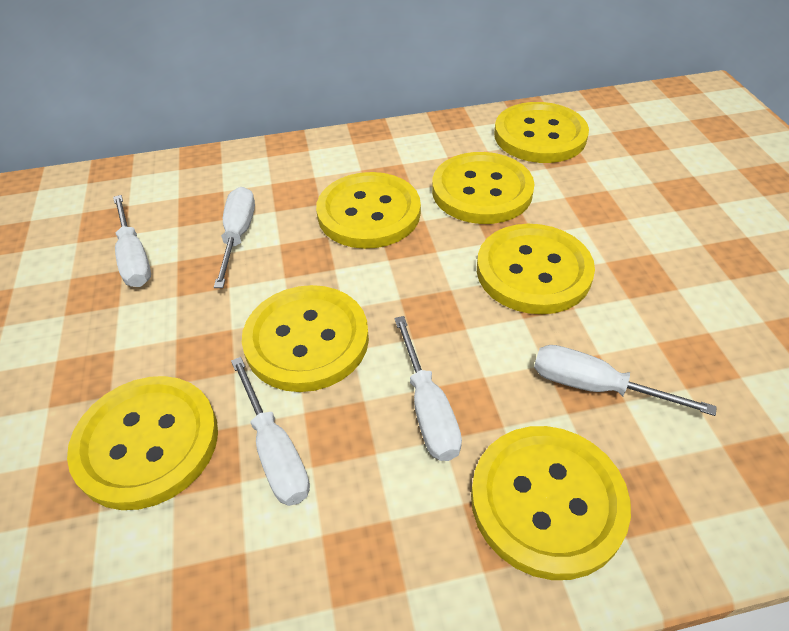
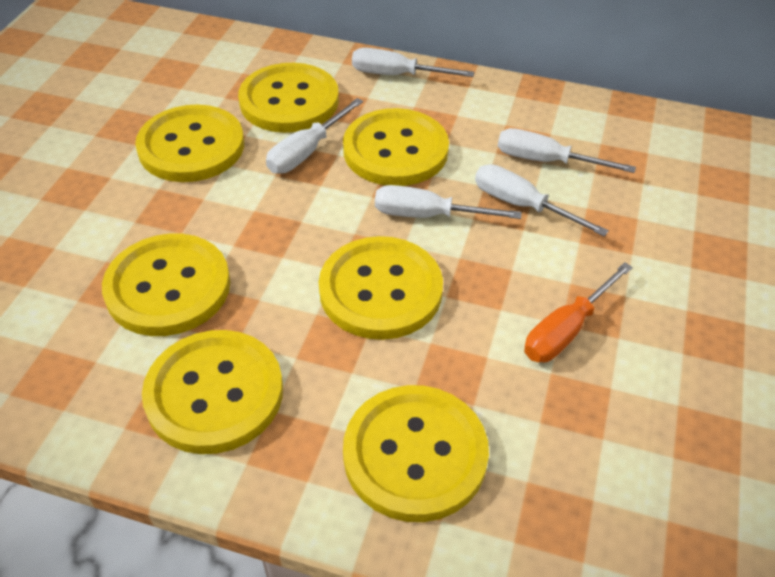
orange screwdriver: 0 -> 1

